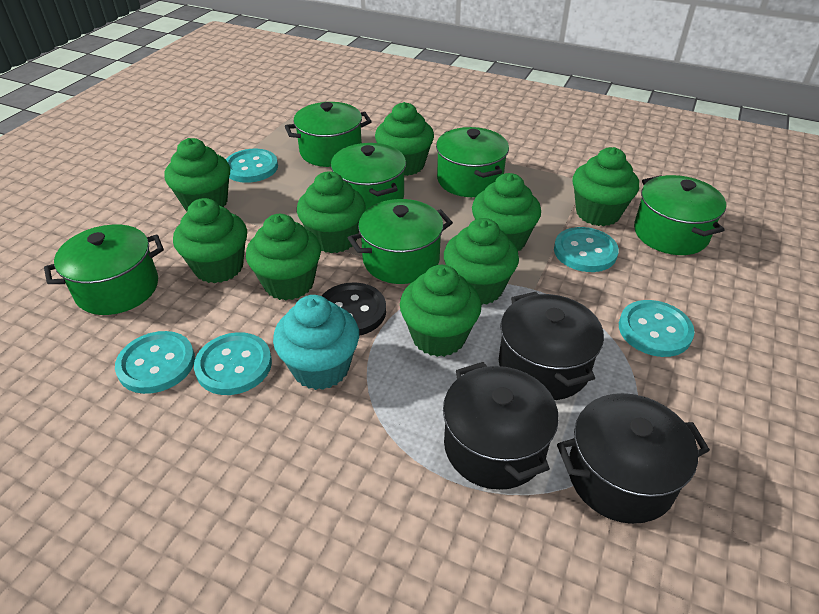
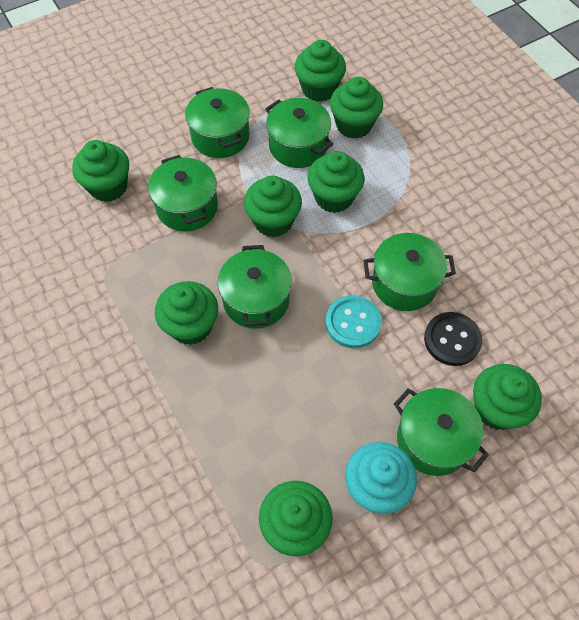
black pot: 3 -> 0
green cupcake: 9 -> 8
turquoise button: 5 -> 1

